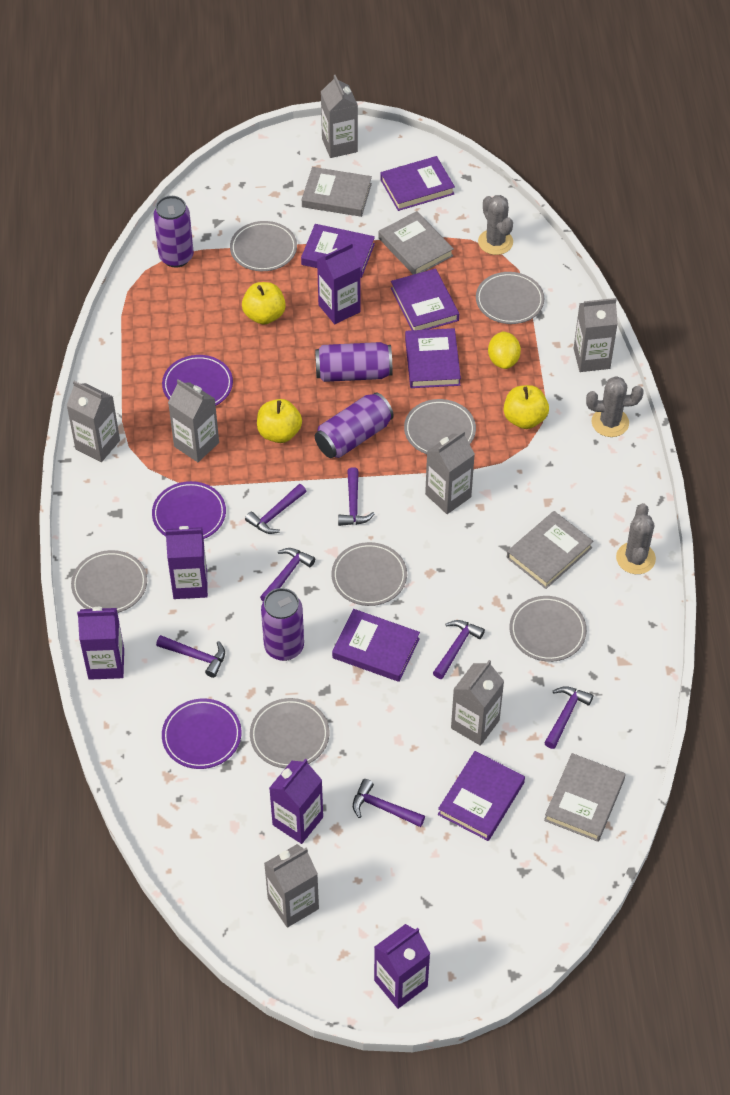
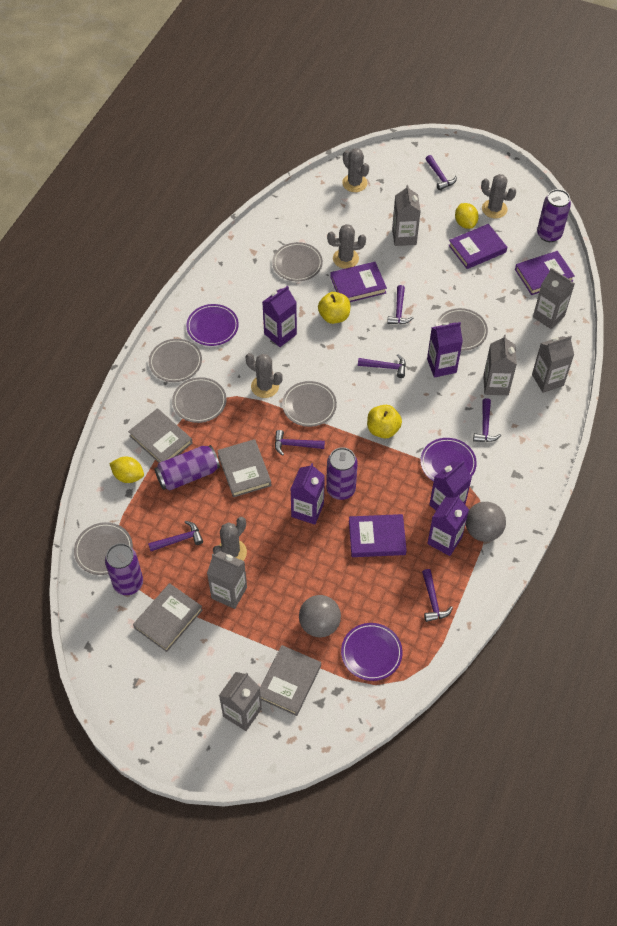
grey ball: 0 -> 2
grey cactus: 3 -> 5
grey carton: 7 -> 6
grey plate: 7 -> 6
purple book: 6 -> 4
yellow apple: 3 -> 2
yellow lemon: 1 -> 2

